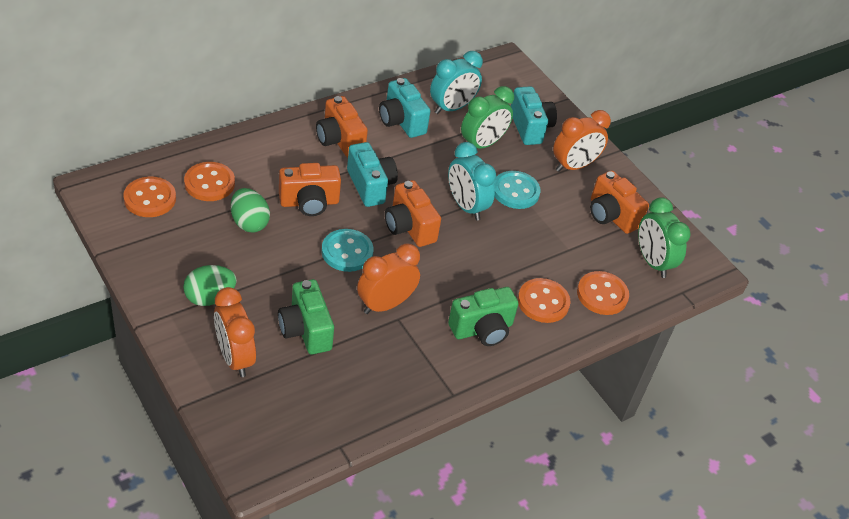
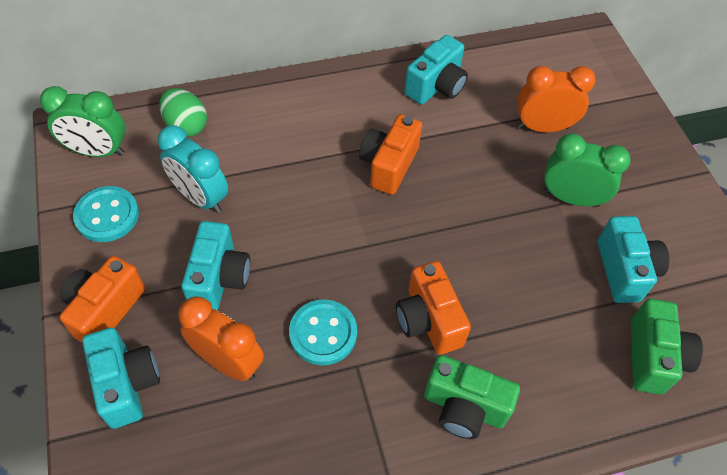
green egg: 2 -> 1
orange button: 4 -> 0
orange camera: 4 -> 3
orange clock: 3 -> 2
turquoise camera: 3 -> 4
turquoise clock: 2 -> 1

